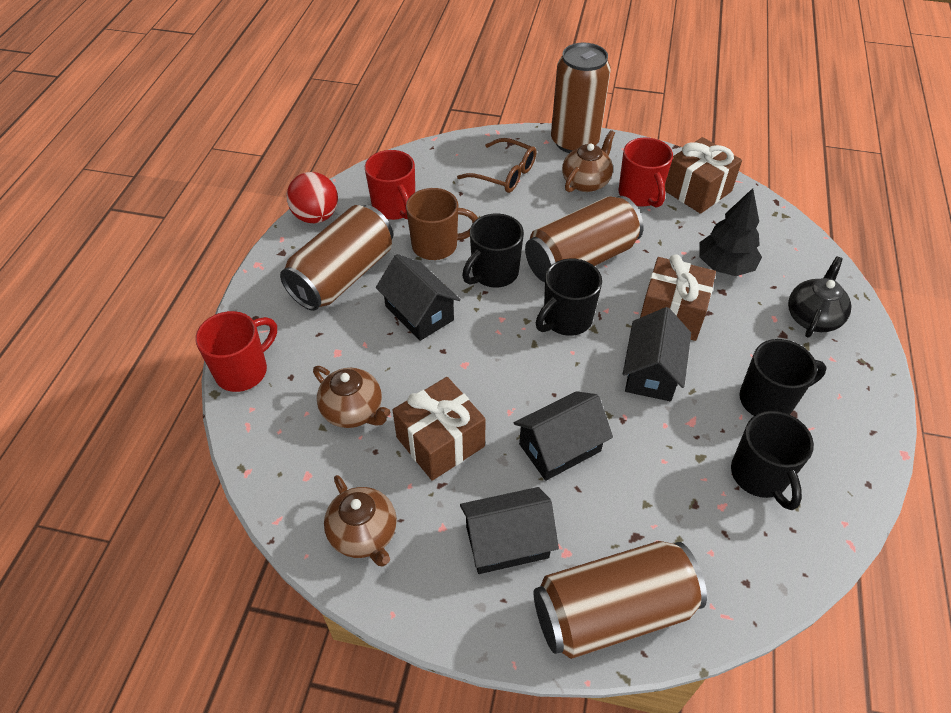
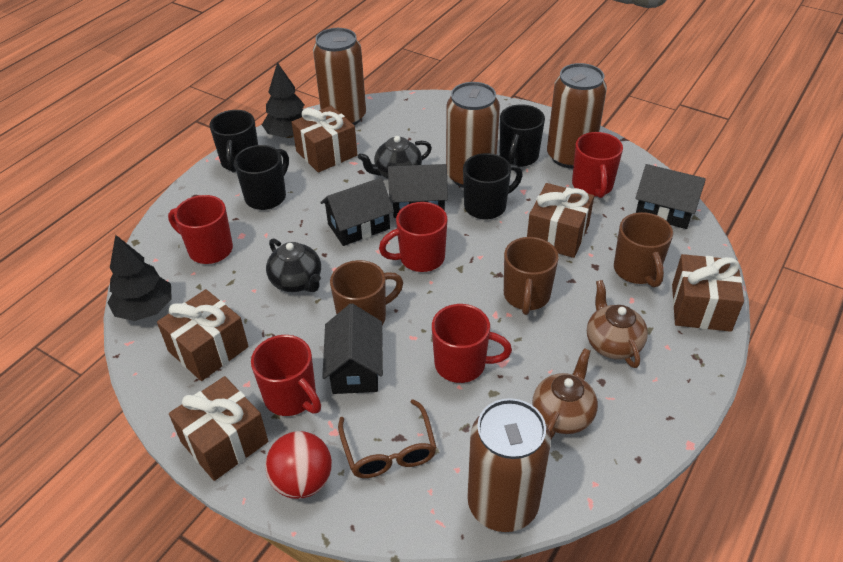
black teapot: 1 -> 2
black tree: 1 -> 2
brown gift: 3 -> 5
brown mug: 1 -> 3
brown teapot: 3 -> 2
red mug: 3 -> 5

